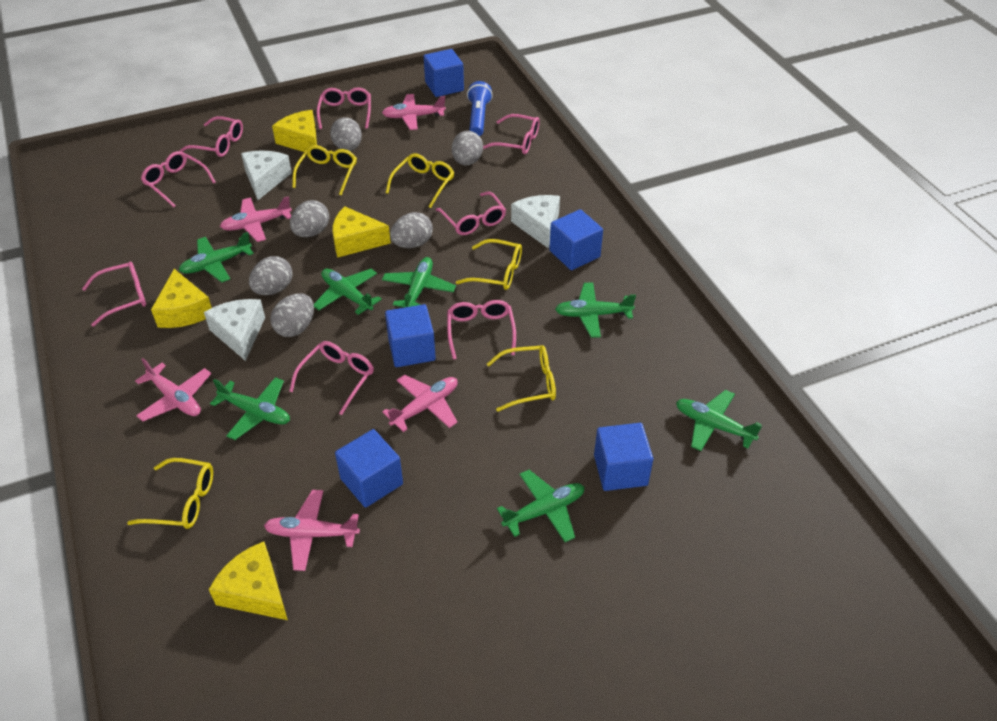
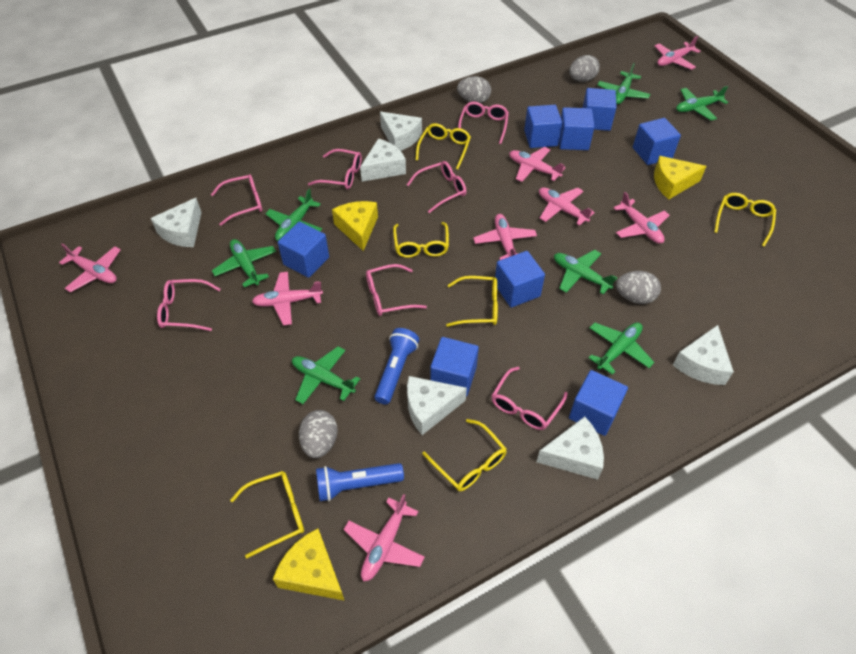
blue cube: 5 -> 8
blue flashlight: 1 -> 2
grey egg: 6 -> 4
pink glasses: 8 -> 7
pink plane: 5 -> 8
white cheese: 3 -> 6
yellow cheese: 4 -> 3
yellow glasses: 5 -> 6

